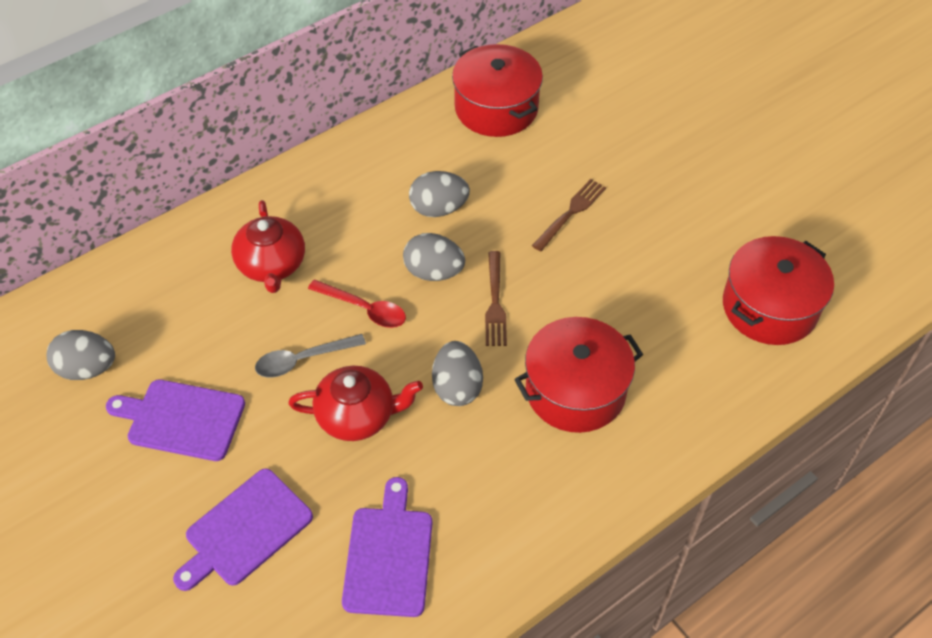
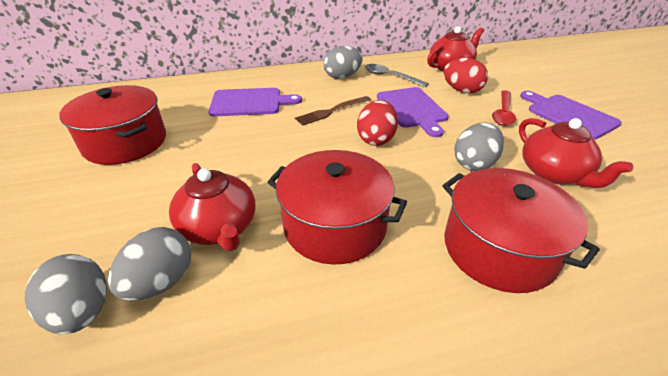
brown fork: 2 -> 1
red egg: 0 -> 2
red teapot: 2 -> 3

